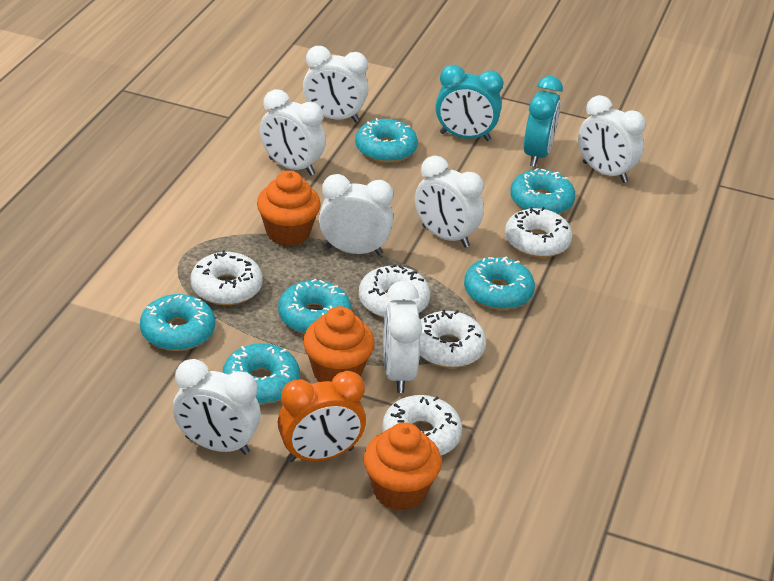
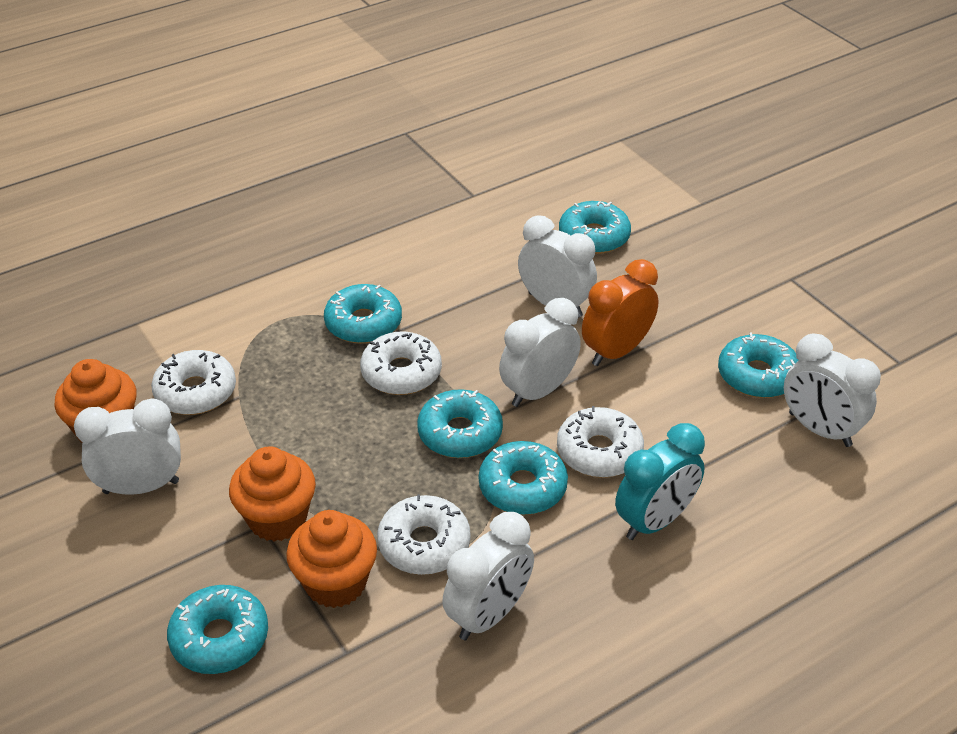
turquoise clock: 2 -> 1
white clock: 7 -> 5
white donut: 5 -> 4

